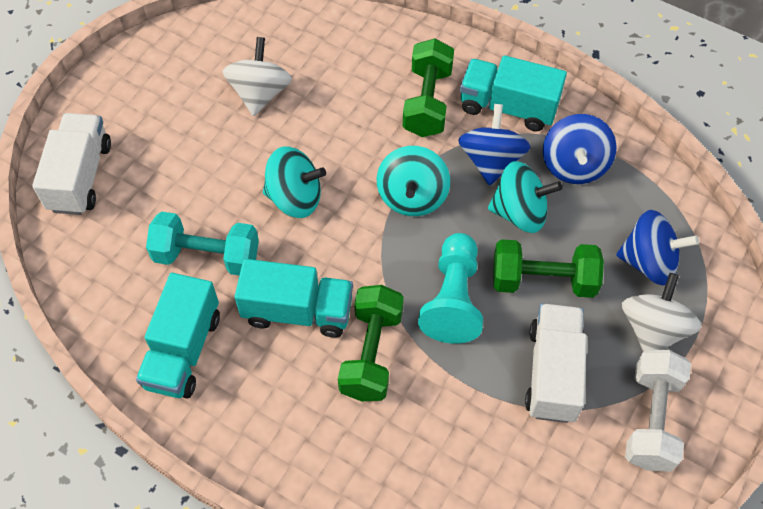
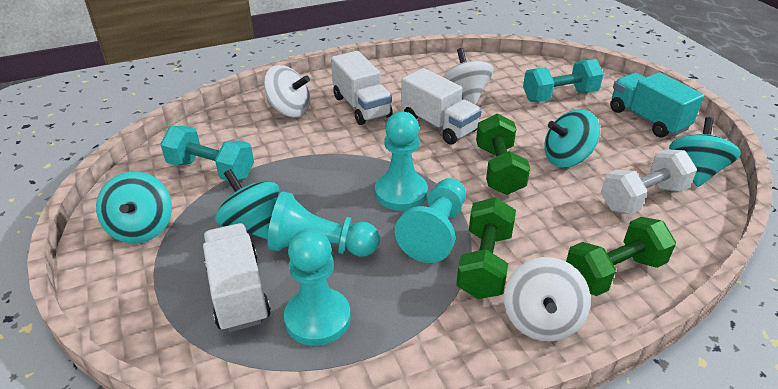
blue spinning top: 3 -> 0
turquoise dumbbell: 1 -> 2
turquoise pawn: 1 -> 4
turquoise spinning top: 3 -> 4
turquoise truck: 3 -> 1
white spinning top: 2 -> 3
white truck: 2 -> 3

